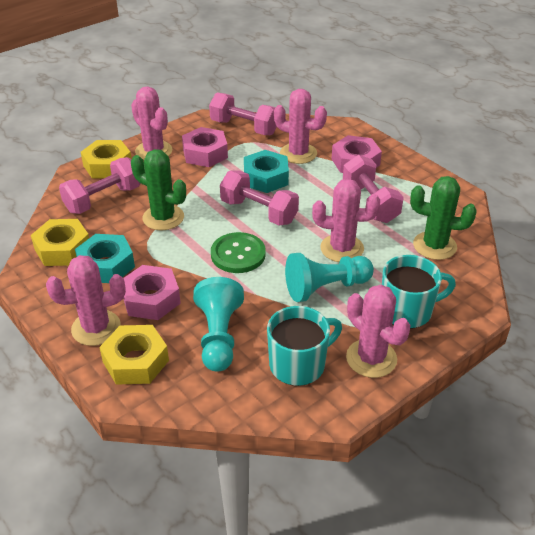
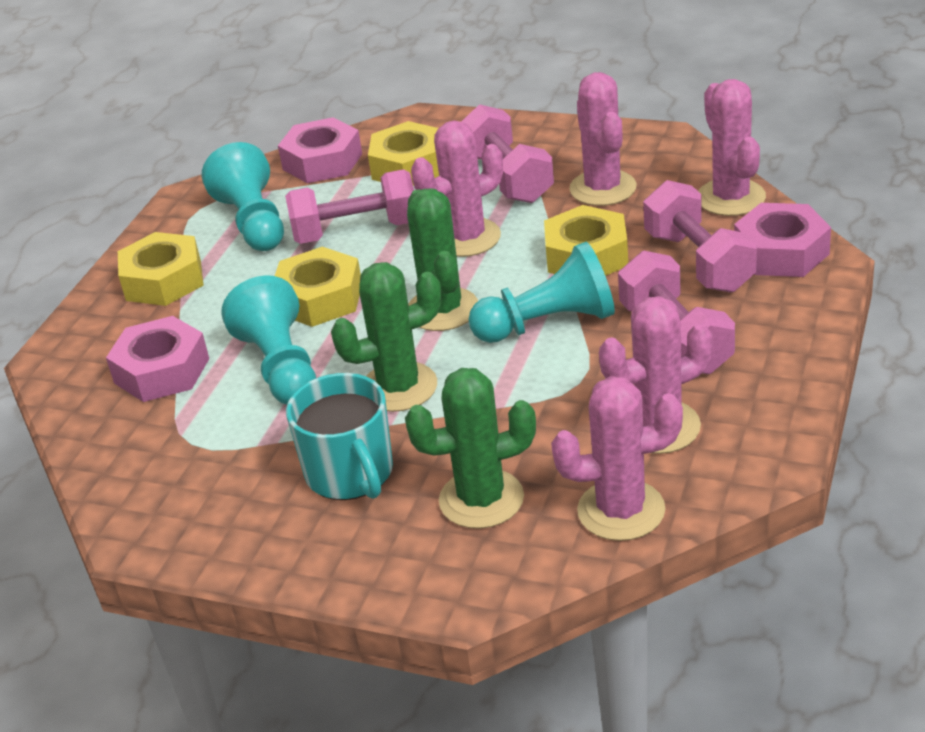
green button: 1 -> 0
green cactus: 2 -> 3
turquoise mug: 2 -> 1
turquoise nut: 2 -> 0
turquoise pawn: 2 -> 3
yellow nut: 3 -> 4

